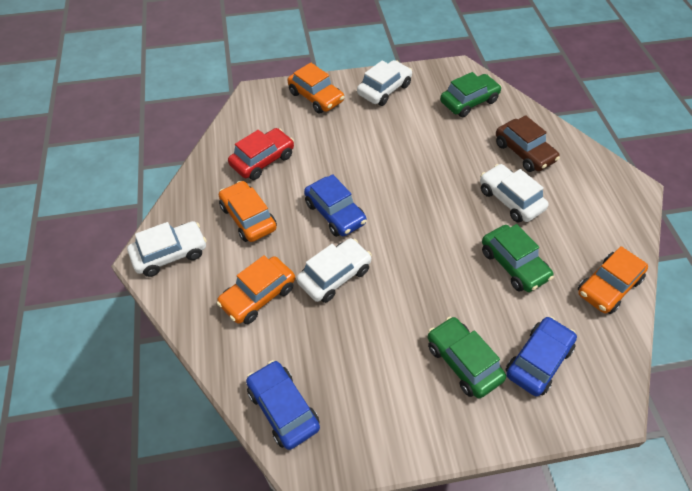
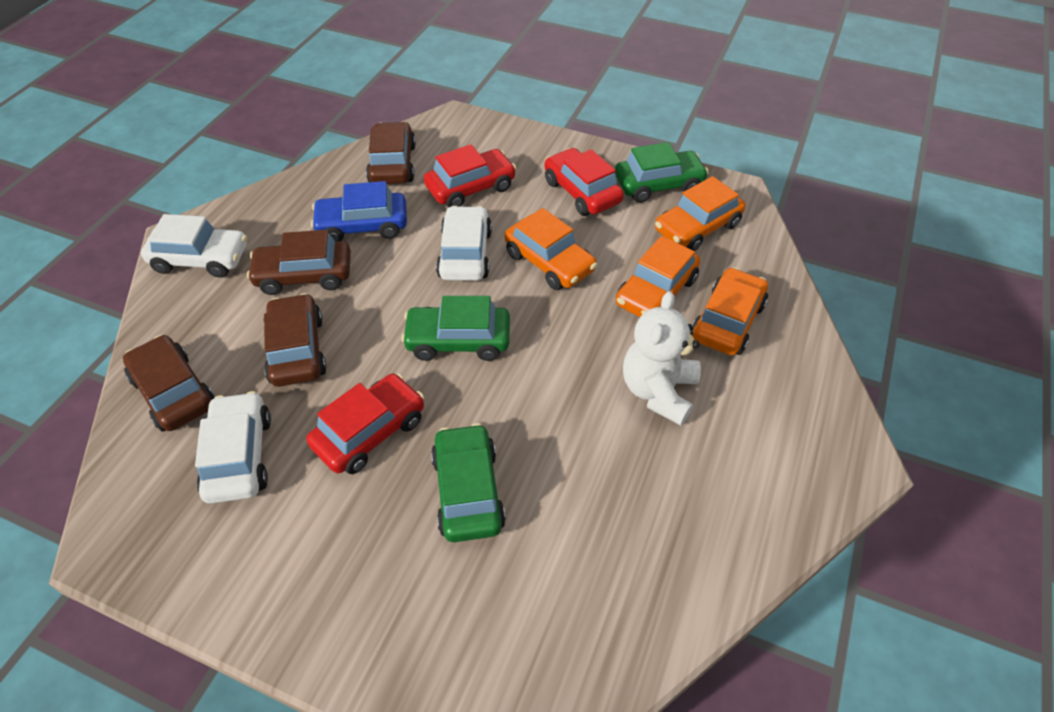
blue car: 3 -> 1
brown car: 1 -> 4
red car: 1 -> 3
white car: 4 -> 3
white teddy bear: 0 -> 1

